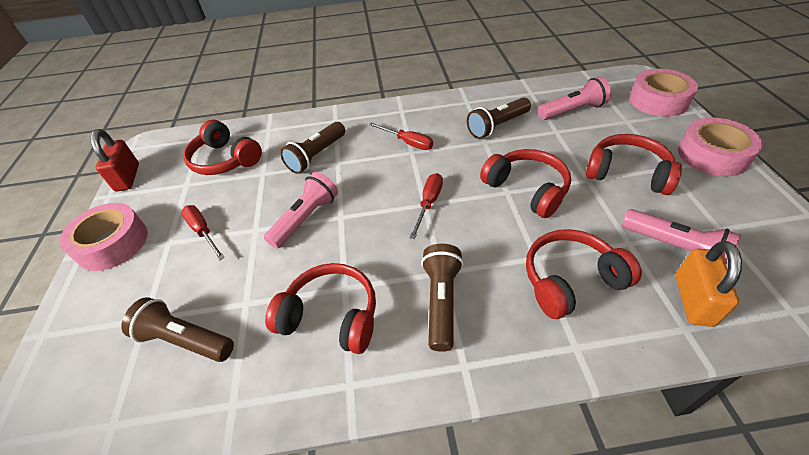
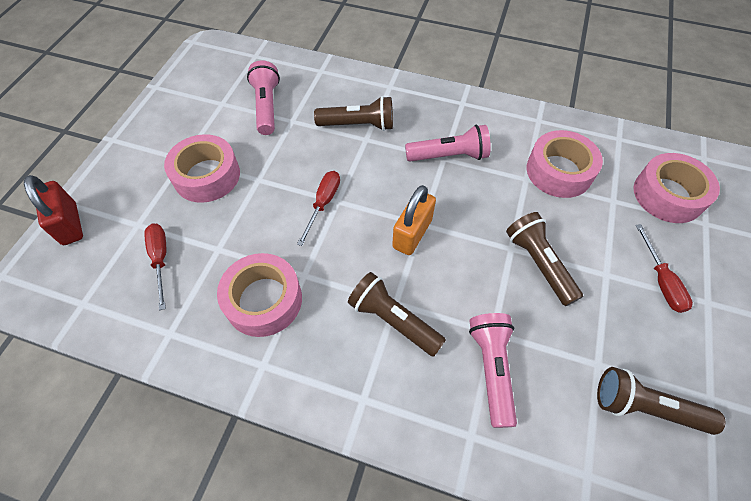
pink tape: 3 -> 4
red headphones: 5 -> 0

